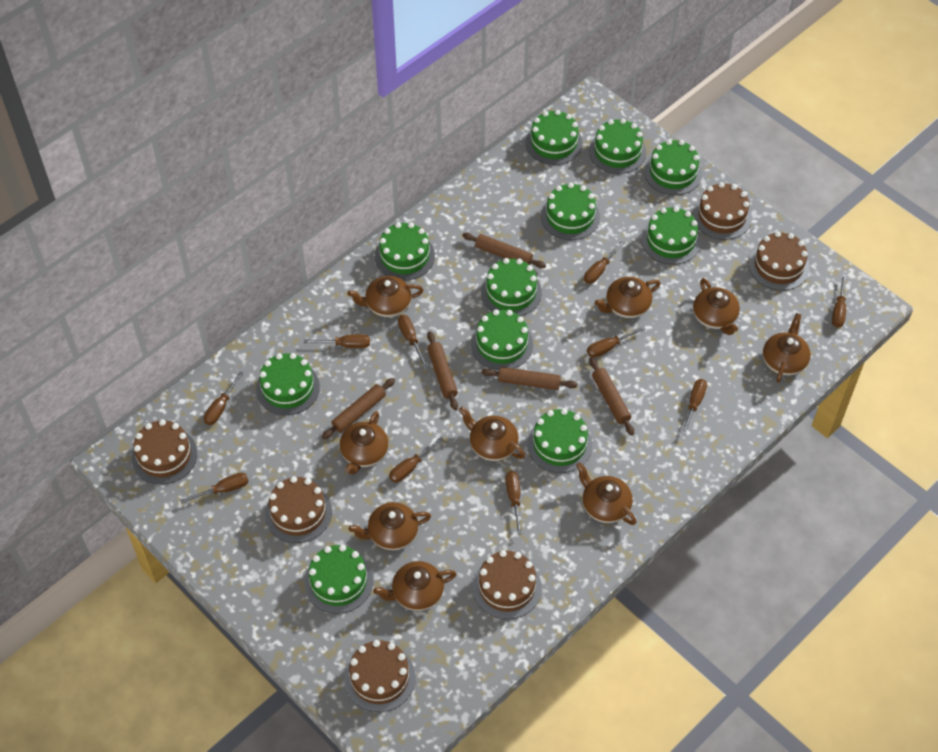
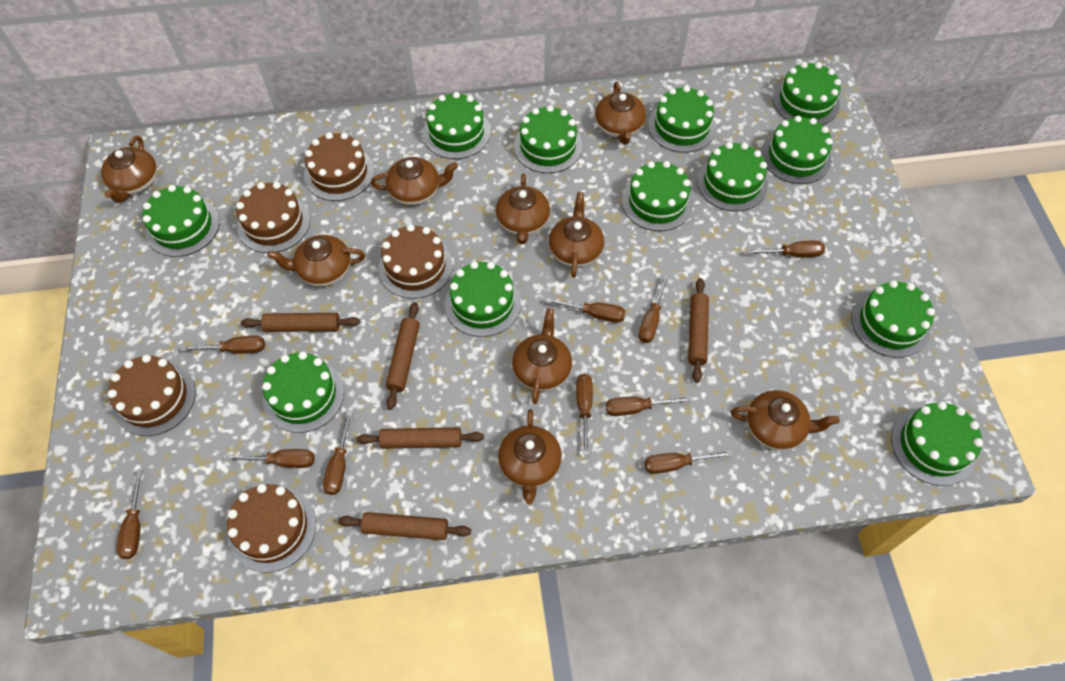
brown cake: 6 -> 5
green cake: 11 -> 12

